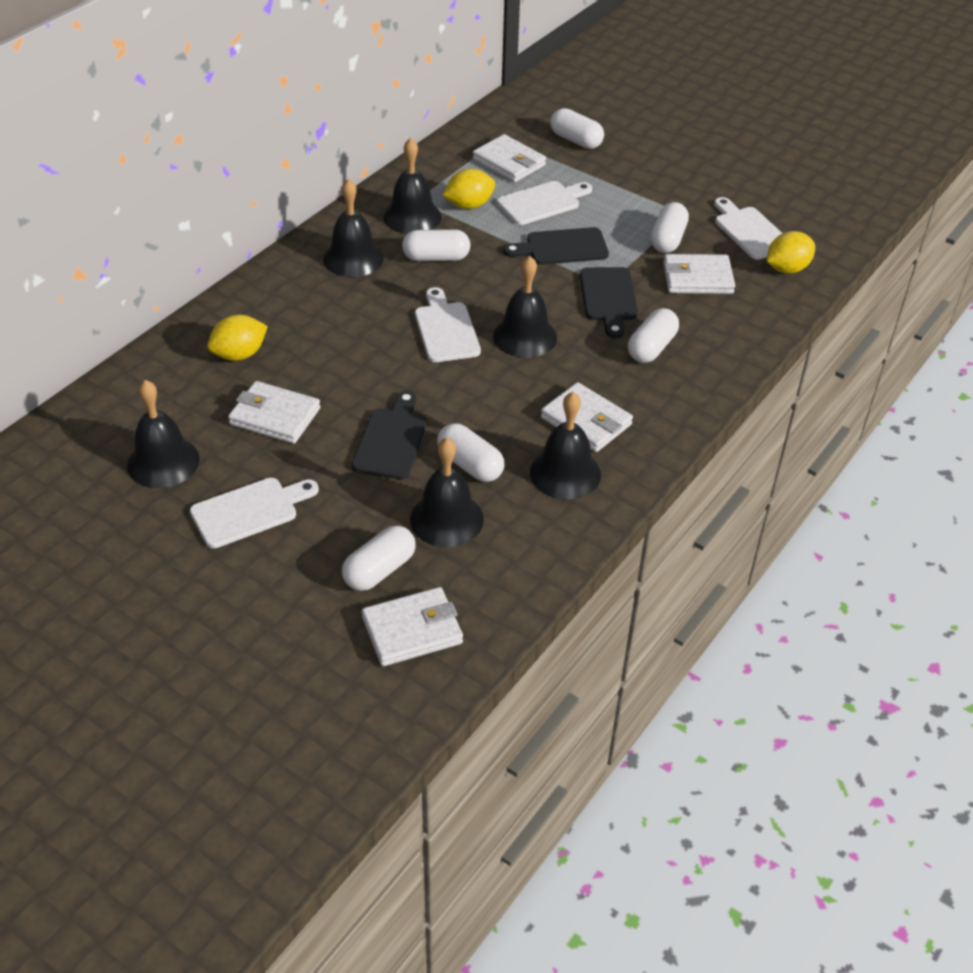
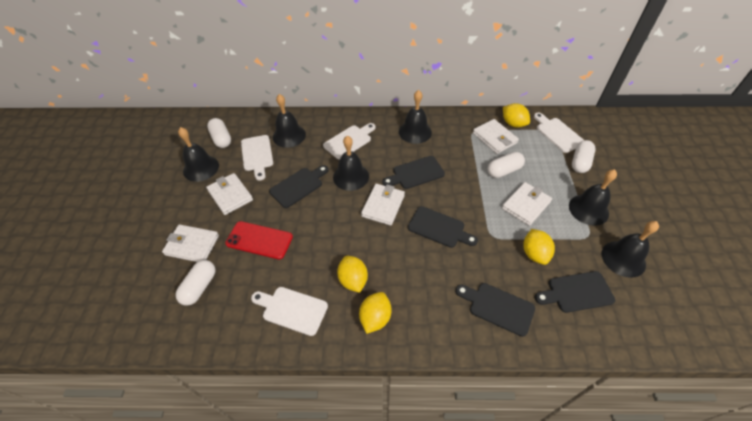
black cutting board: 3 -> 5
red phone: 0 -> 1
white capsule: 6 -> 4
yellow lemon: 3 -> 4

